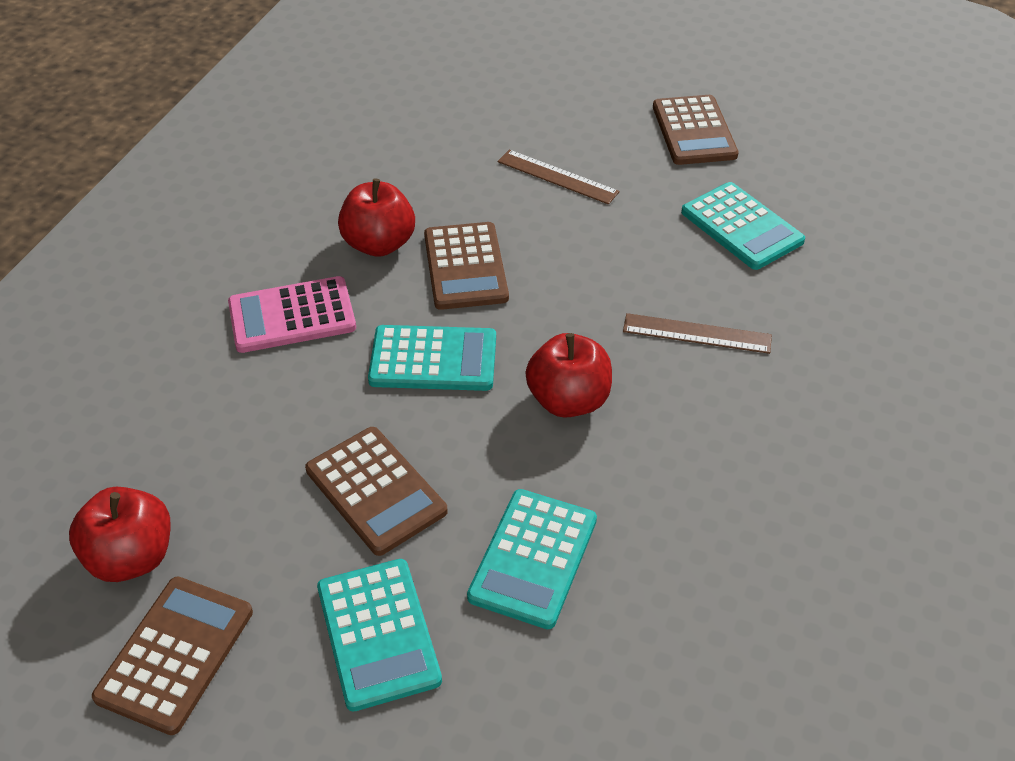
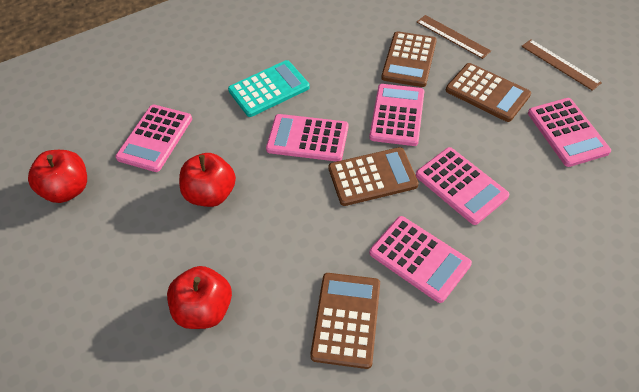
pink calculator: 1 -> 6
turquoise calculator: 4 -> 1

